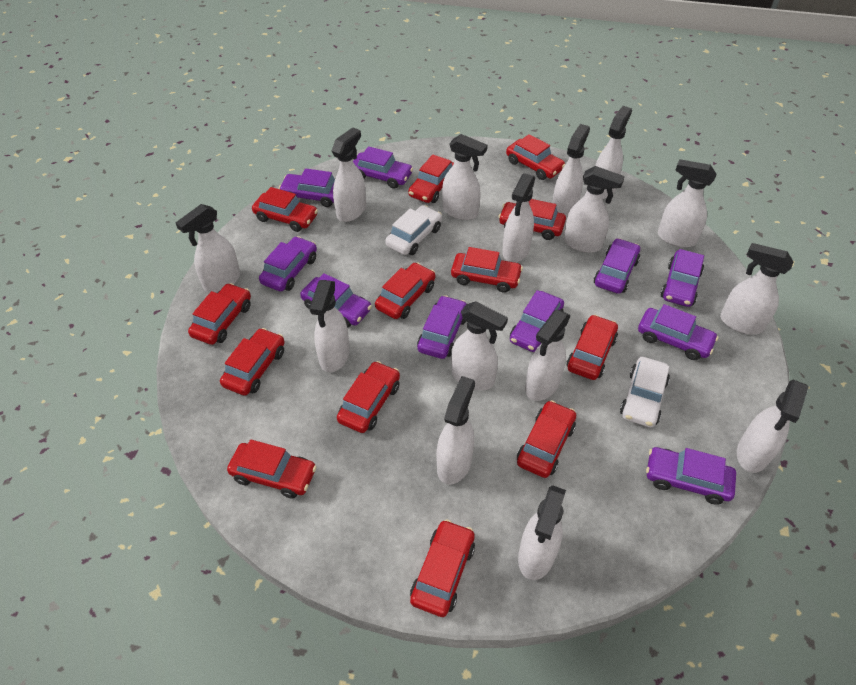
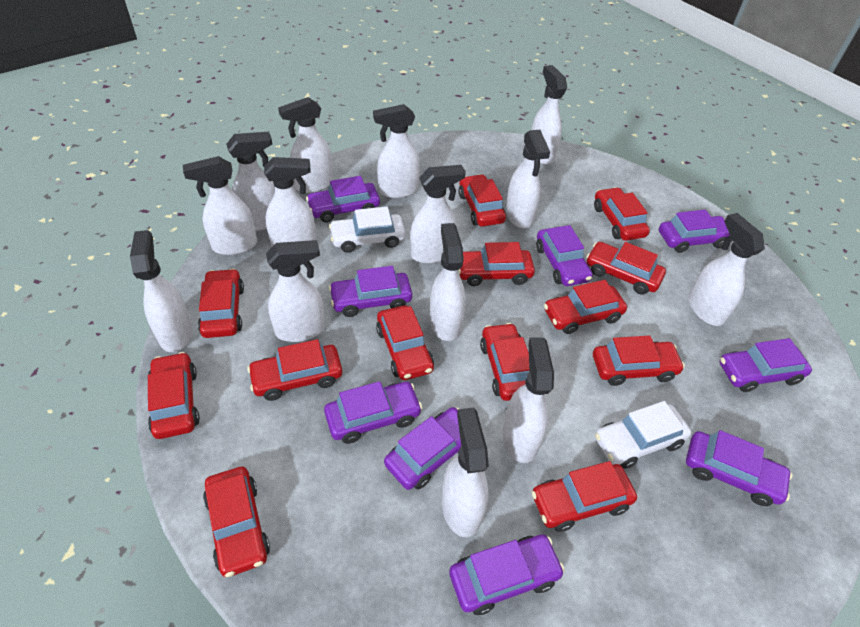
purple car: 10 -> 9
white spray bottle: 15 -> 14

